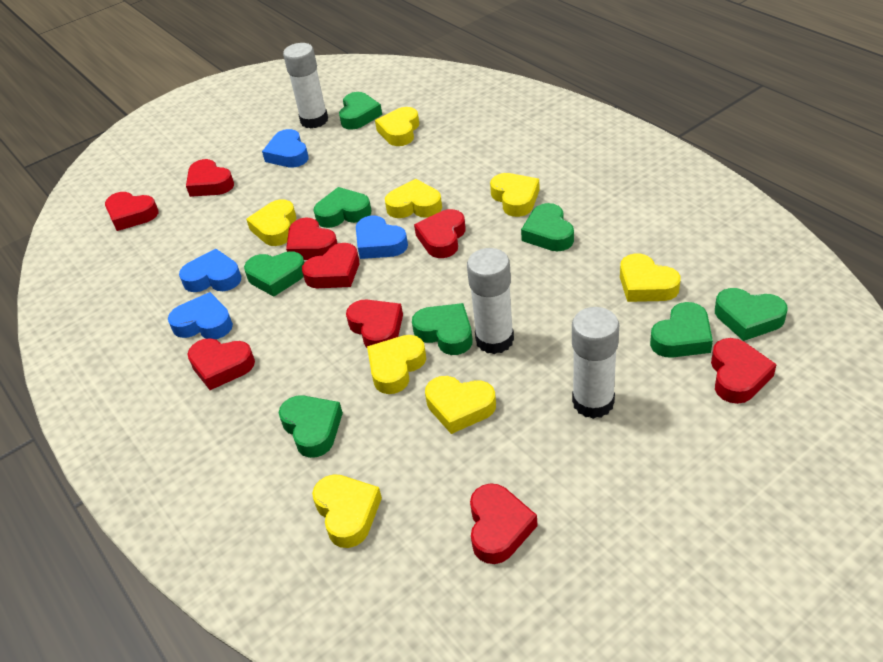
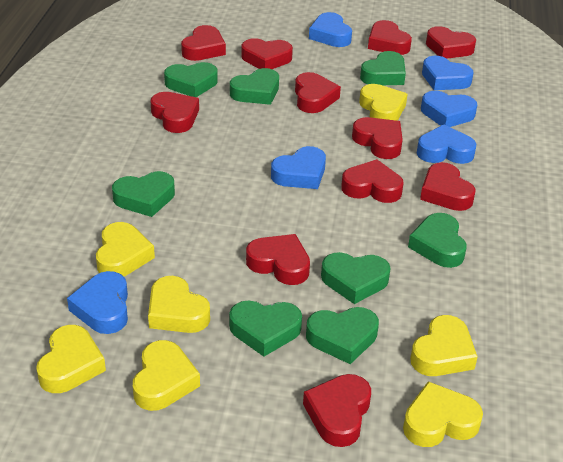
blue heart: 4 -> 6
red heart: 9 -> 11
white glue stick: 3 -> 0
yellow heart: 8 -> 7

